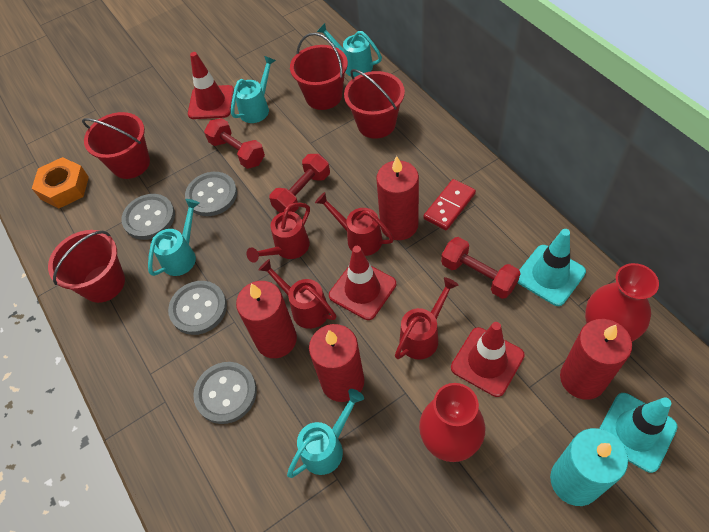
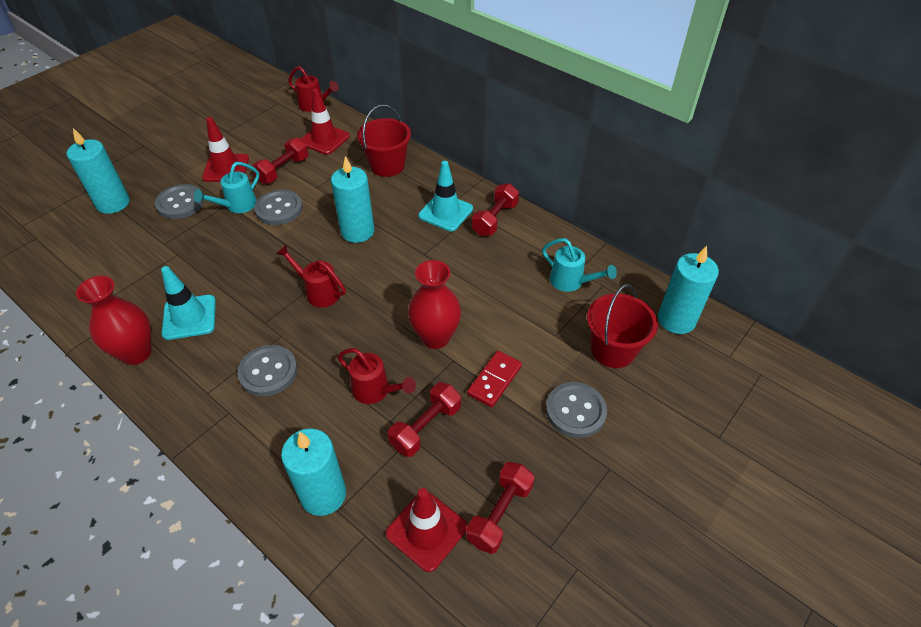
orange nut: 1 -> 0
red bucket: 4 -> 2
red candle: 4 -> 0
red dumbbell: 3 -> 4
red watering can: 4 -> 3
turquoise candle: 1 -> 4
turquoise watering can: 4 -> 2

